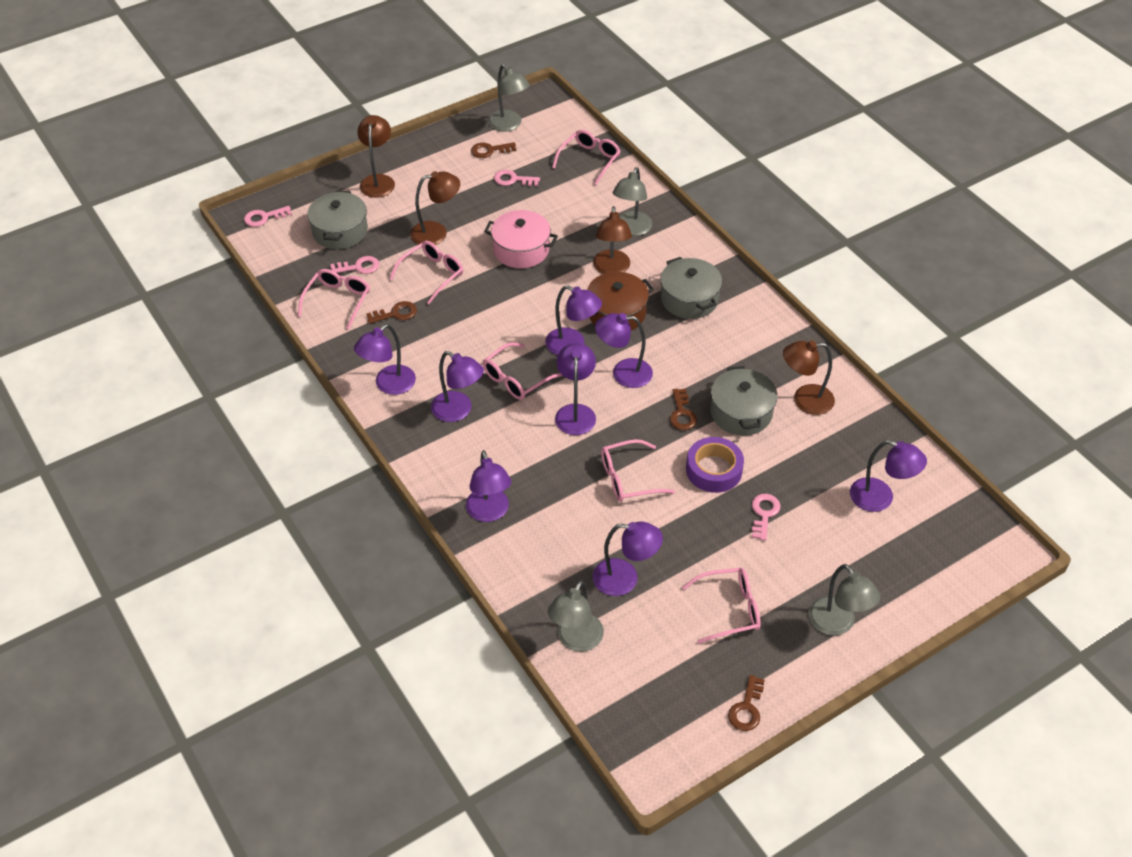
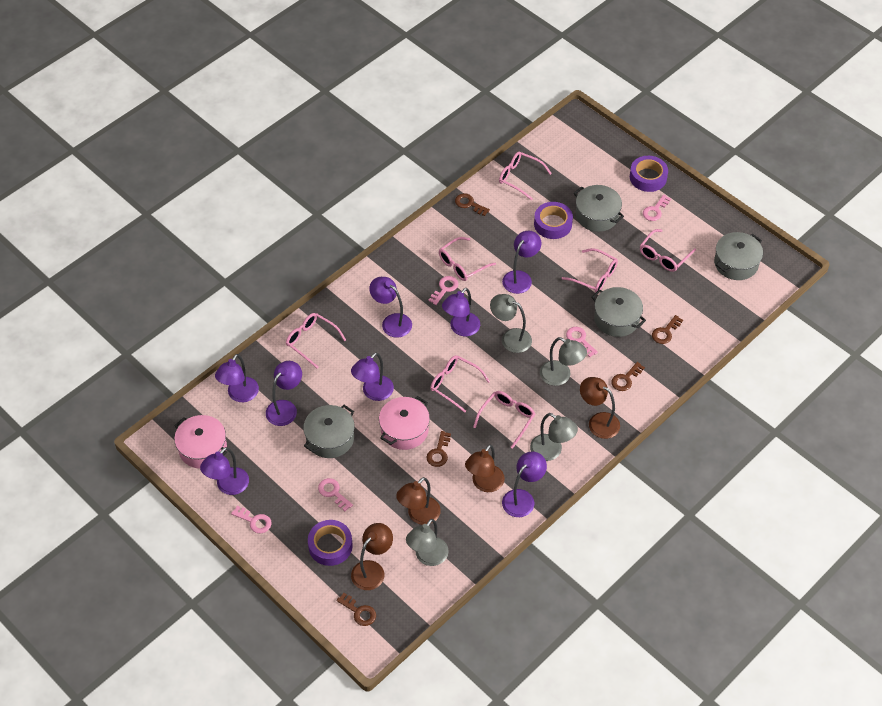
brown key: 4 -> 5
brown pot: 1 -> 0
grey pot: 3 -> 4
pink glasses: 6 -> 7
pink key: 4 -> 5
pink pot: 1 -> 2
purple tape: 1 -> 3

